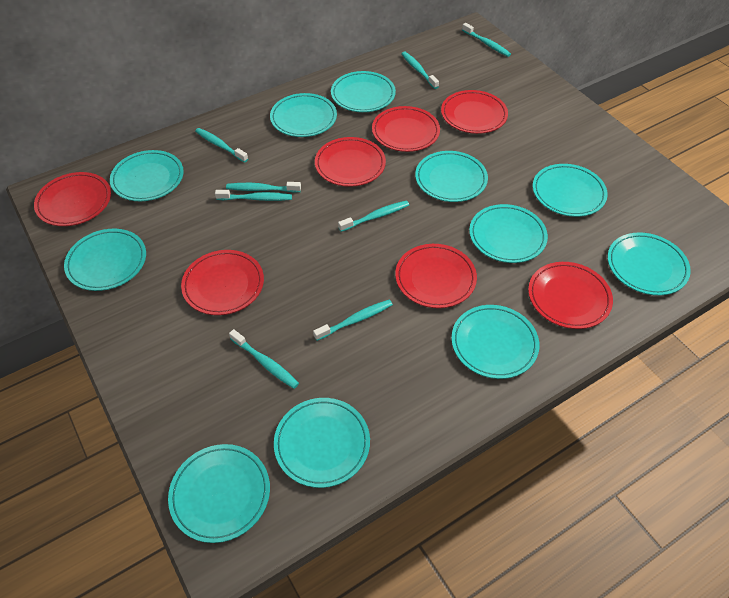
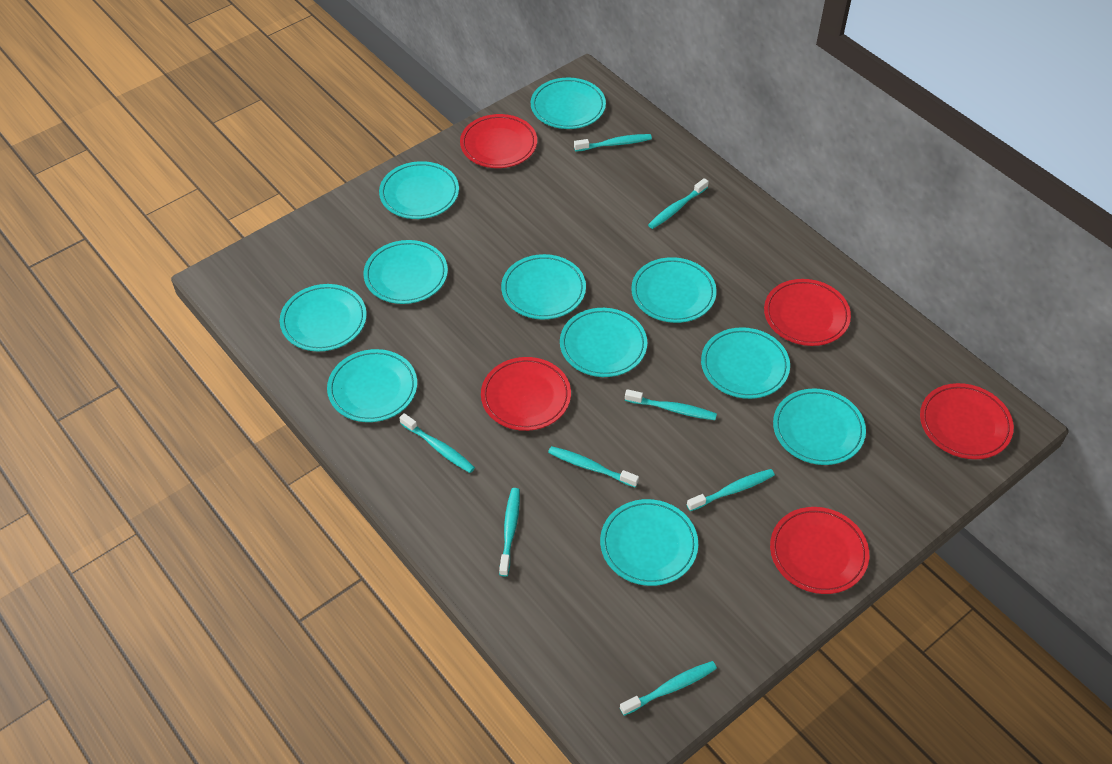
red plate: 7 -> 5

